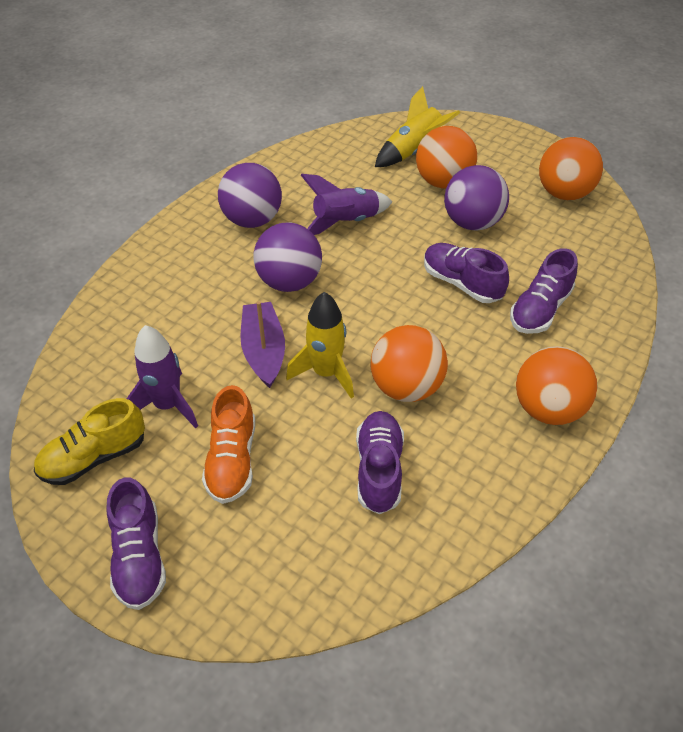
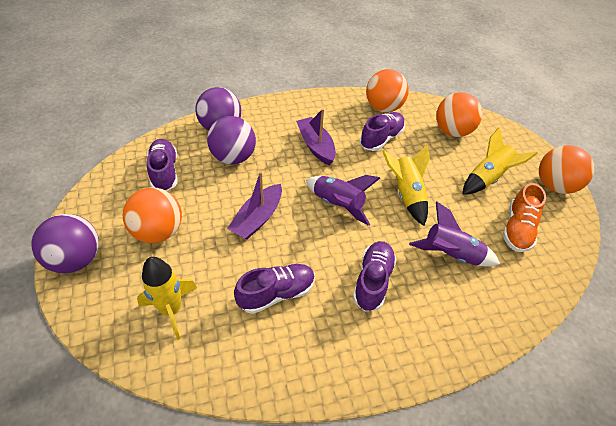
purple boat: 1 -> 2
yellow rocket: 2 -> 3
yellow shoe: 1 -> 0

